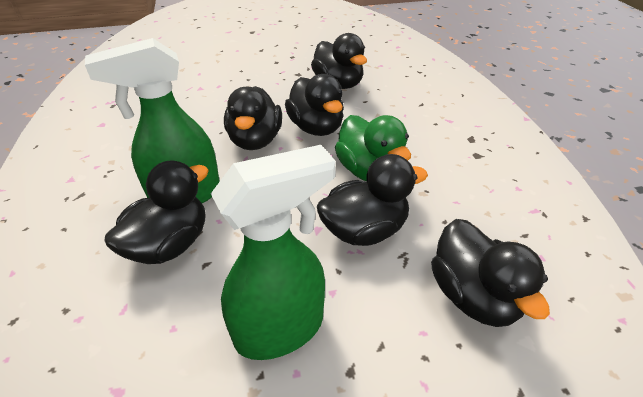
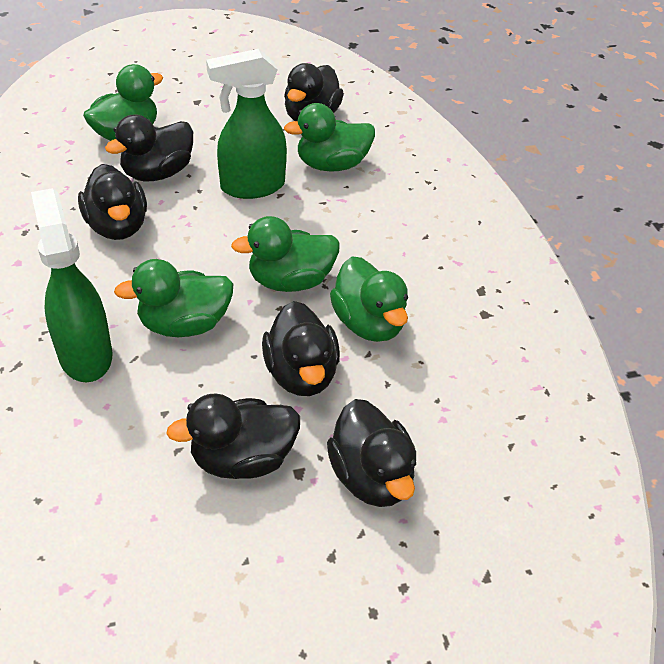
green duck: 1 -> 5

